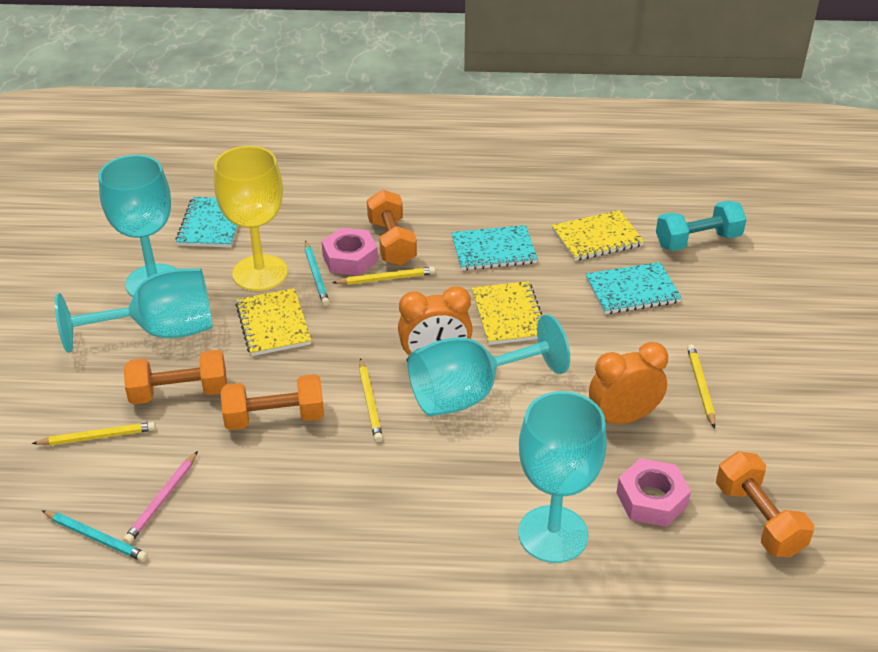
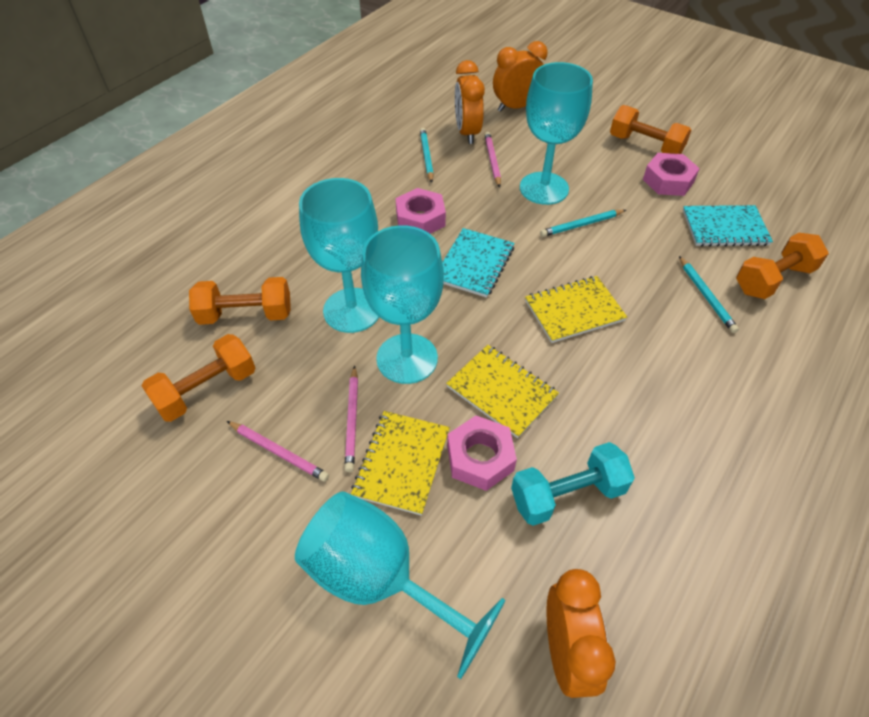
orange clock: 2 -> 3
pink nut: 2 -> 3
pink pencil: 1 -> 3
turquoise notebook: 3 -> 2
turquoise pencil: 2 -> 3
yellow goblet: 1 -> 0
yellow pencil: 4 -> 0

